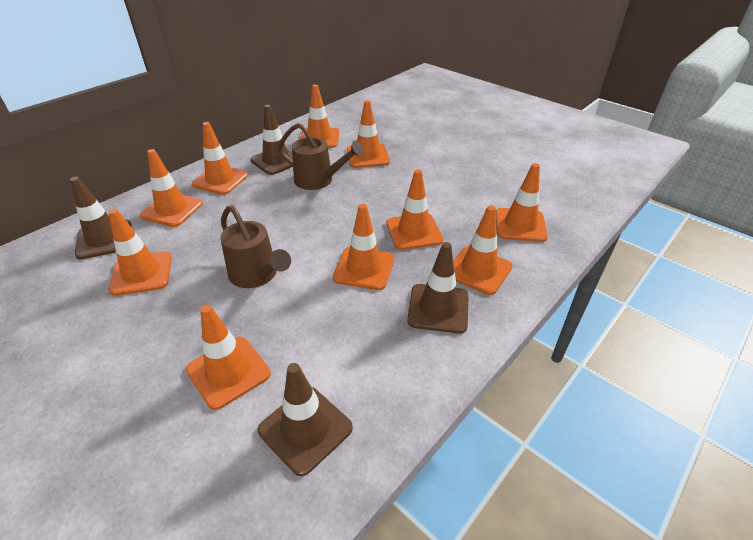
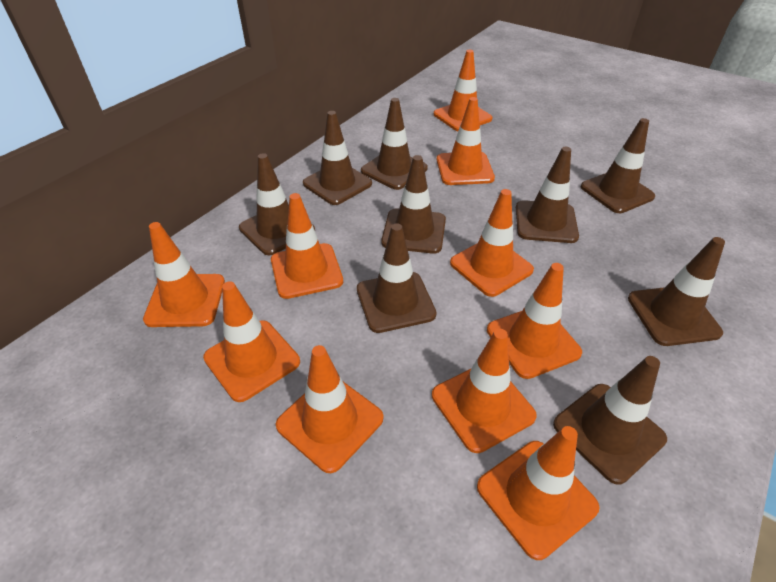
brown traffic cone: 4 -> 9
brown watering can: 2 -> 0

